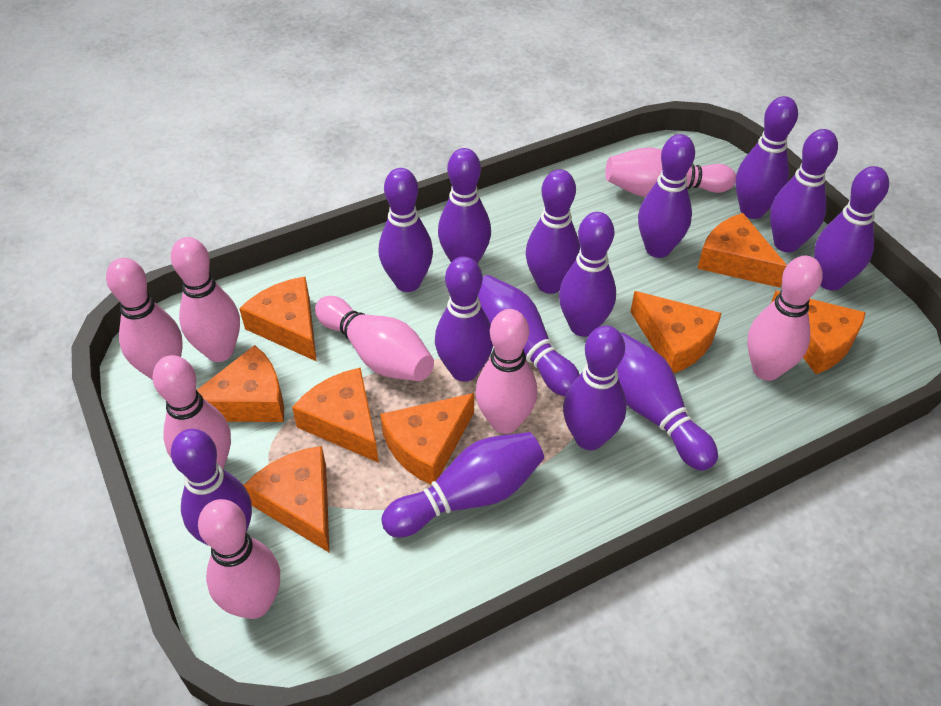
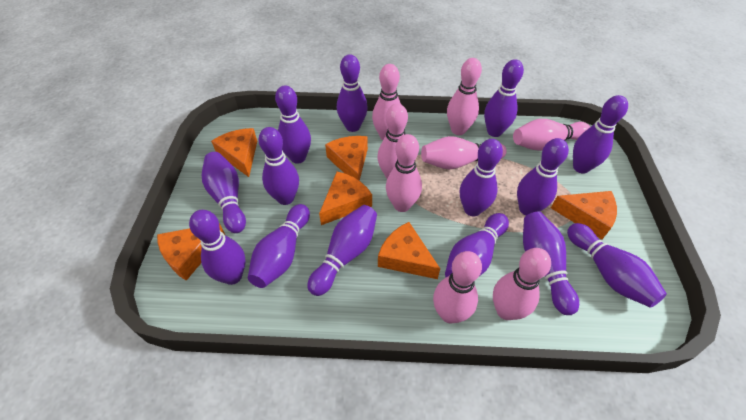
orange cheese: 8 -> 6

